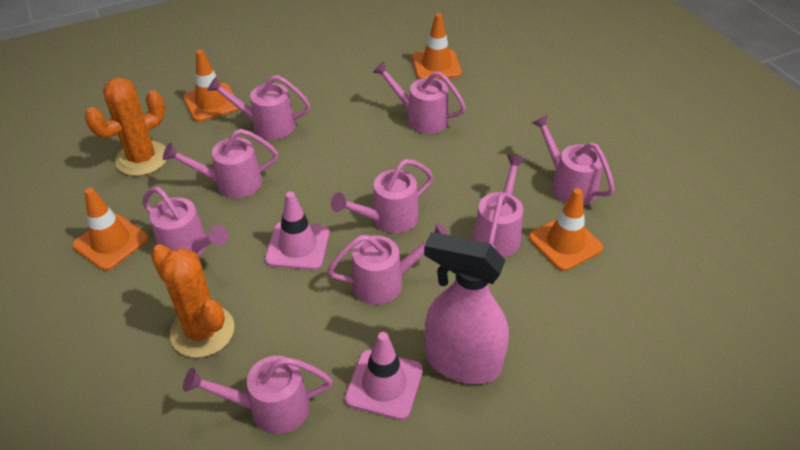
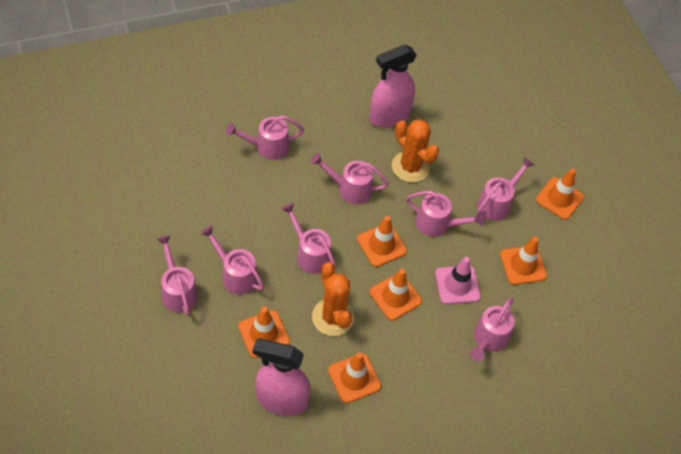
orange traffic cone: 4 -> 6
pink spray bottle: 1 -> 2
pink traffic cone: 2 -> 1
pink watering can: 9 -> 8

